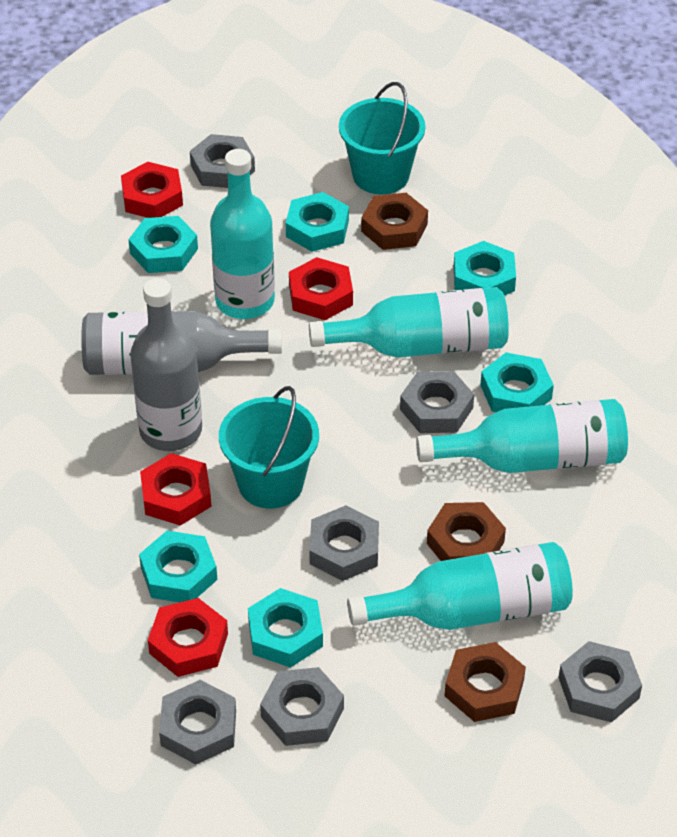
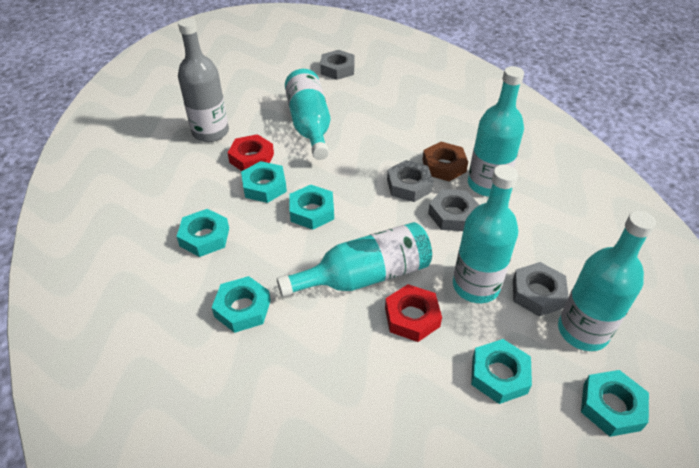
brown nut: 3 -> 1
grey bottle: 2 -> 1
grey nut: 6 -> 4
red nut: 4 -> 2
turquoise bottle: 4 -> 5
turquoise bucket: 2 -> 0

